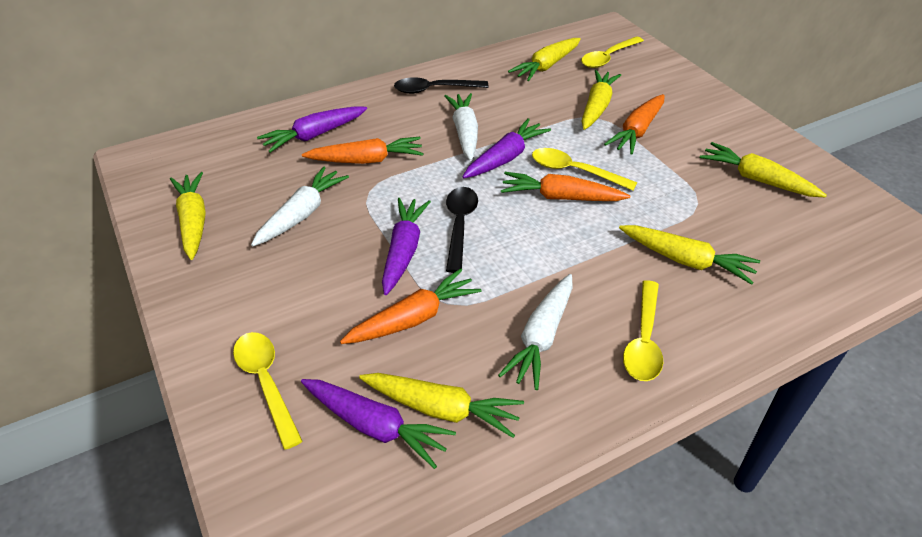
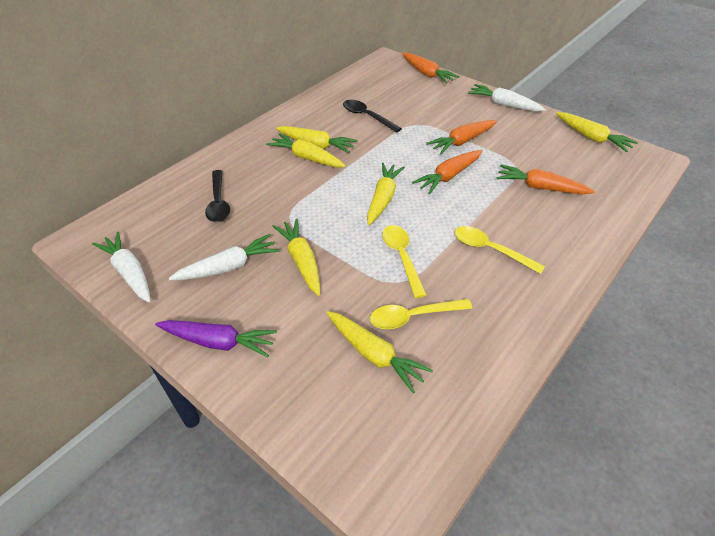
purple carrot: 4 -> 1
yellow spoon: 4 -> 3

